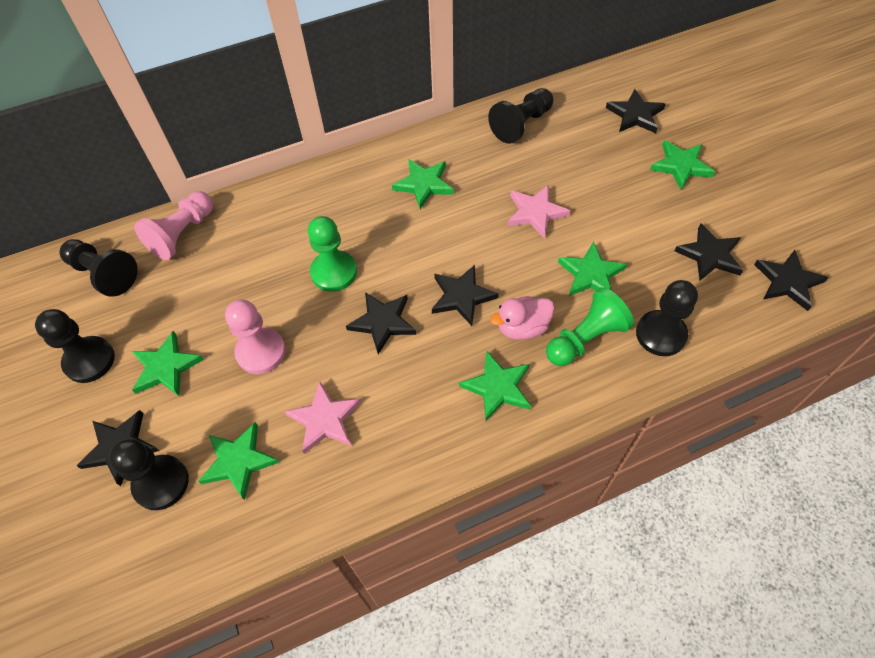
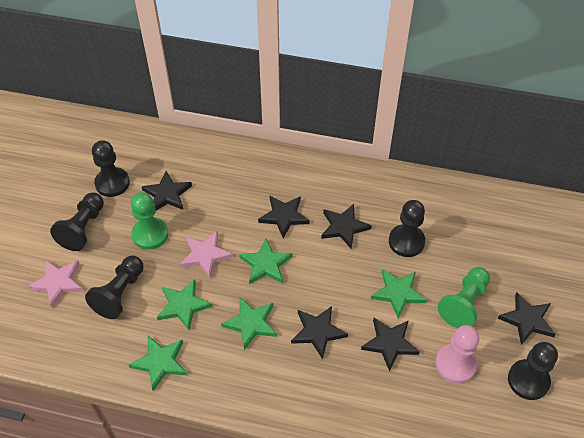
green star: 6 -> 5
pink duck: 1 -> 0
pink pawn: 2 -> 1

